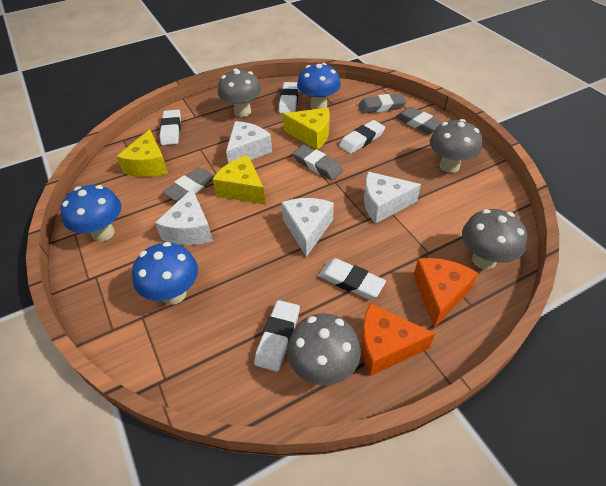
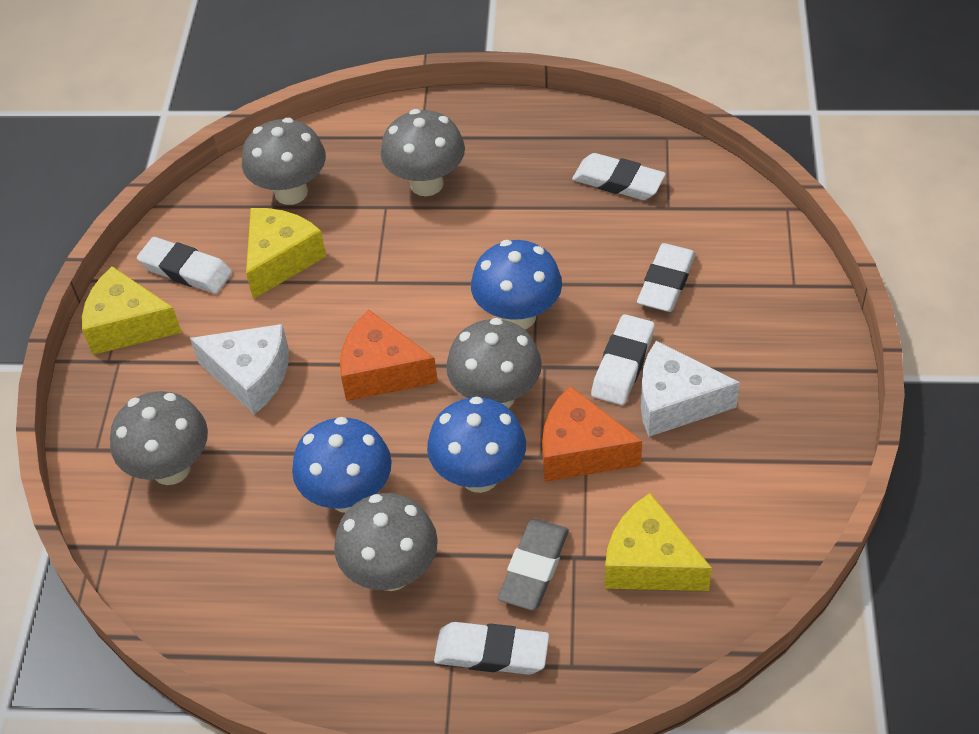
grey eraser: 4 -> 1
grey mushroom: 4 -> 5
white cheese: 4 -> 2

